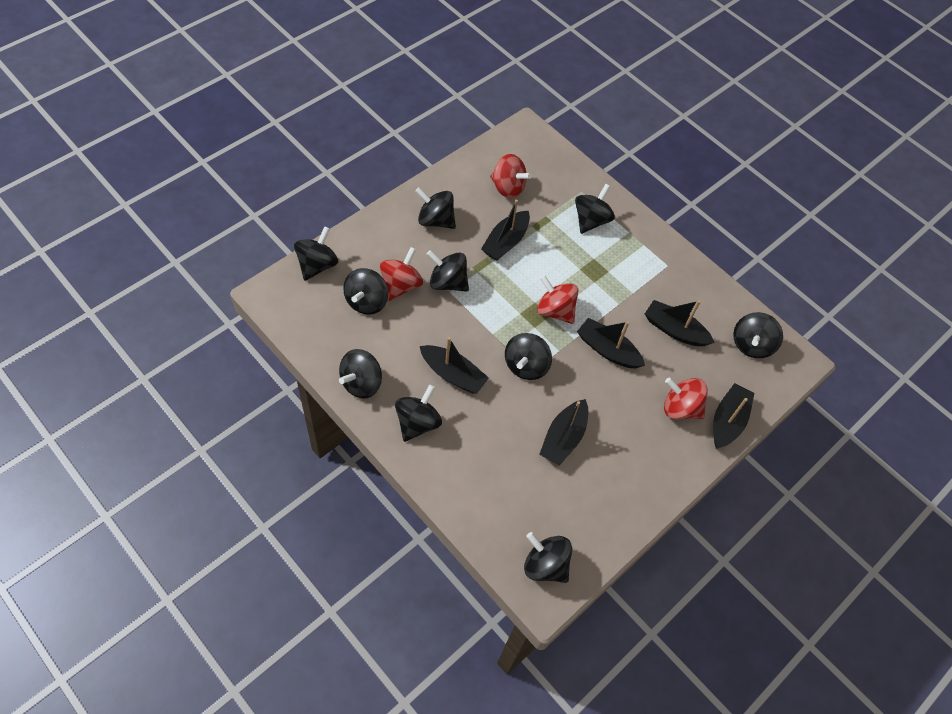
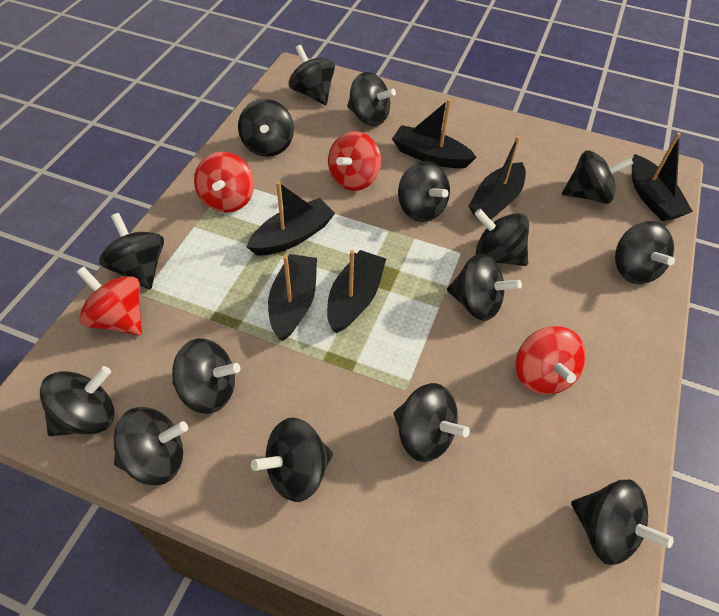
black spinning top: 10 -> 15

